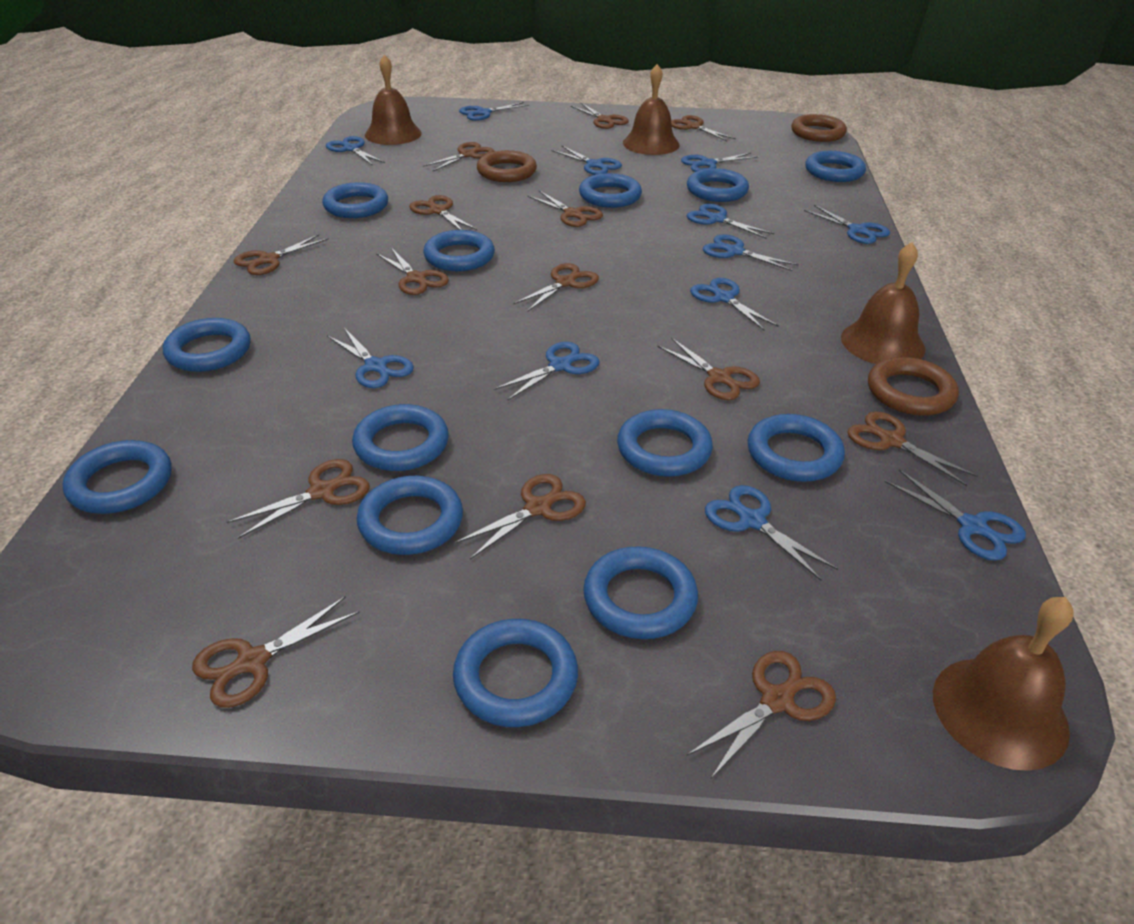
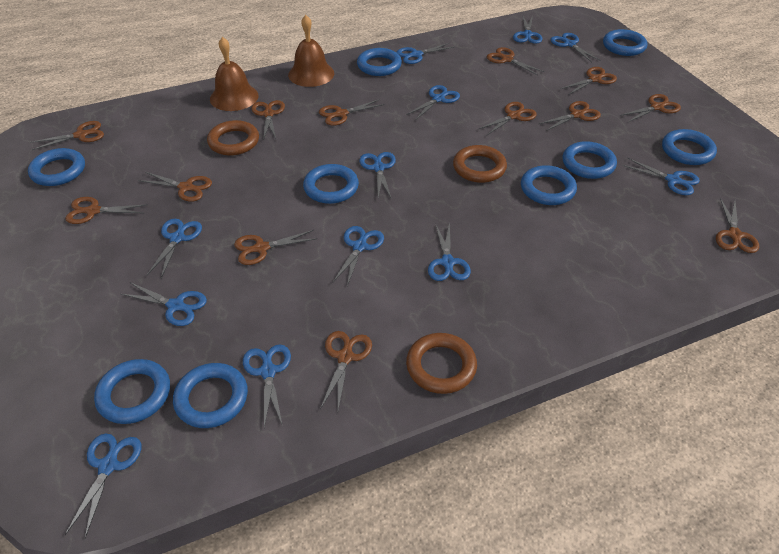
blue ring: 13 -> 9
brown bell: 4 -> 2
brown scissors: 14 -> 13

